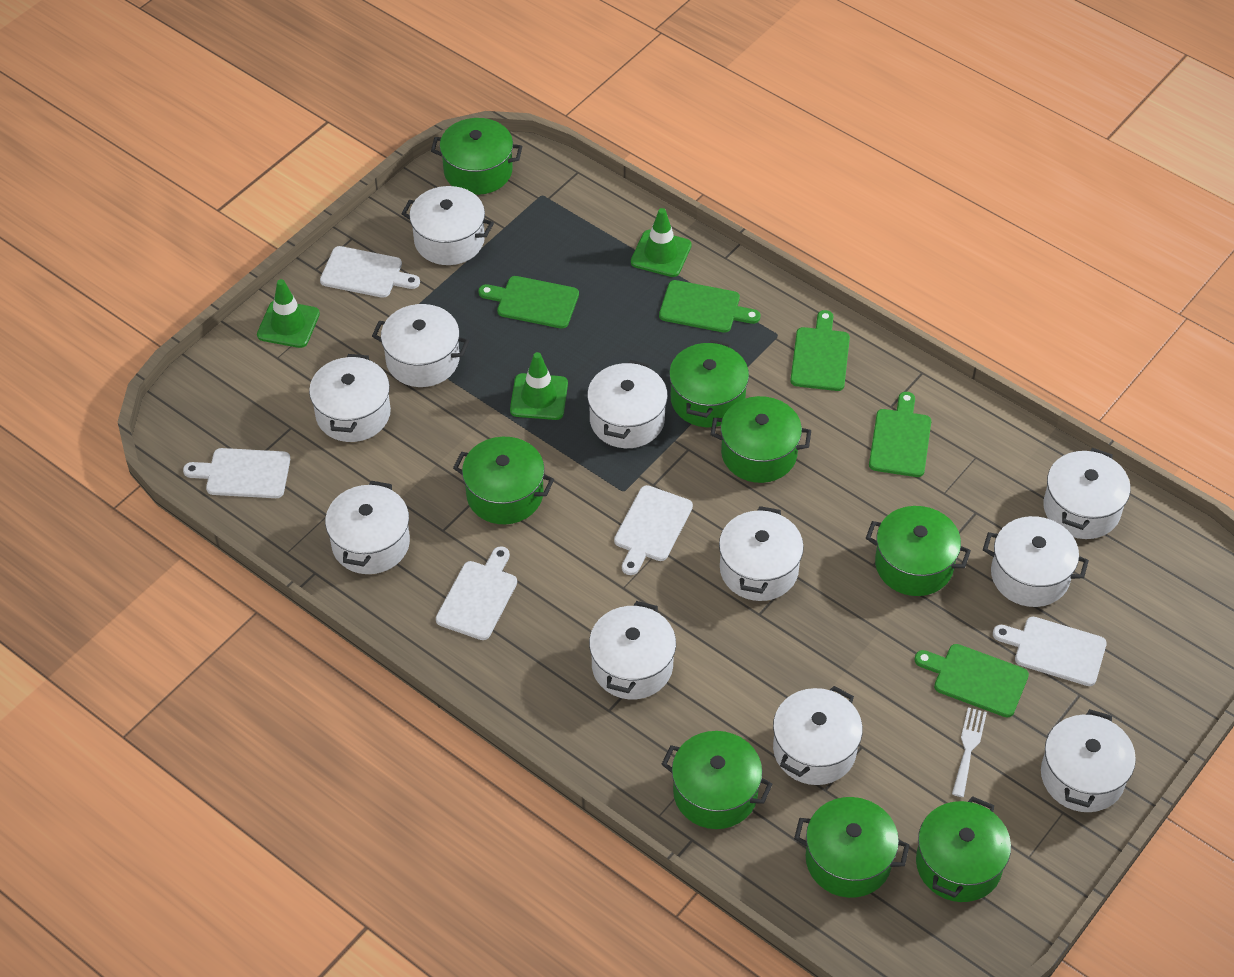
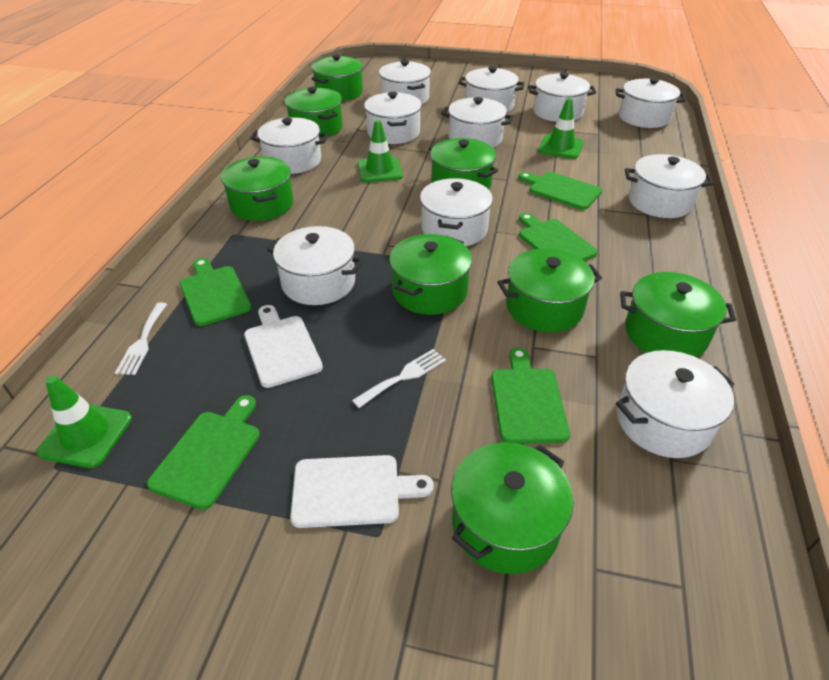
white cutting board: 5 -> 2
white fork: 1 -> 2

